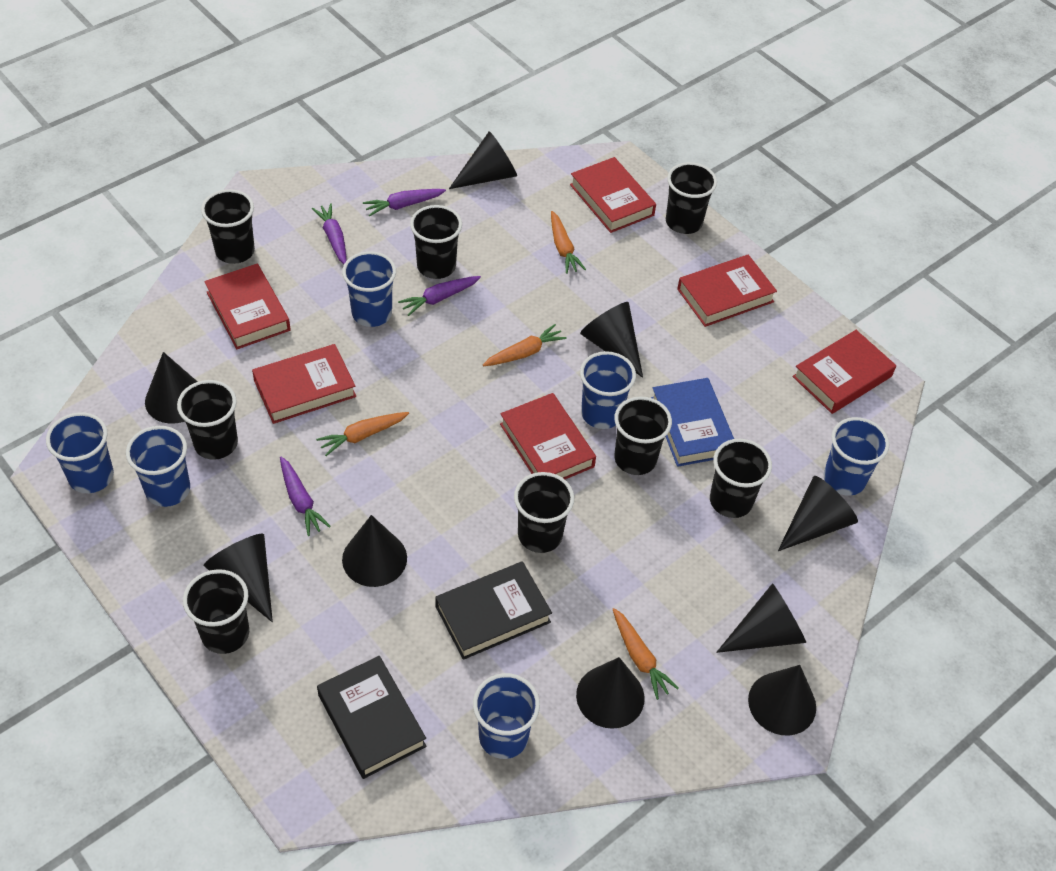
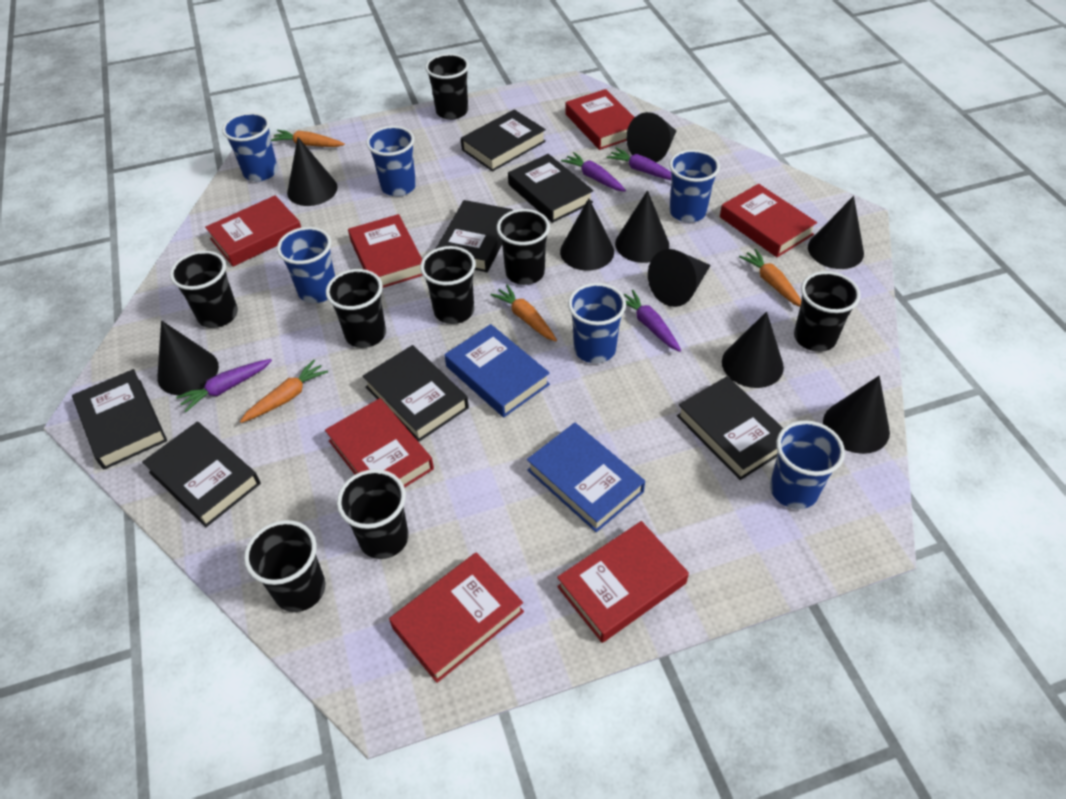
black book: 2 -> 7
blue book: 1 -> 2
red book: 6 -> 7

